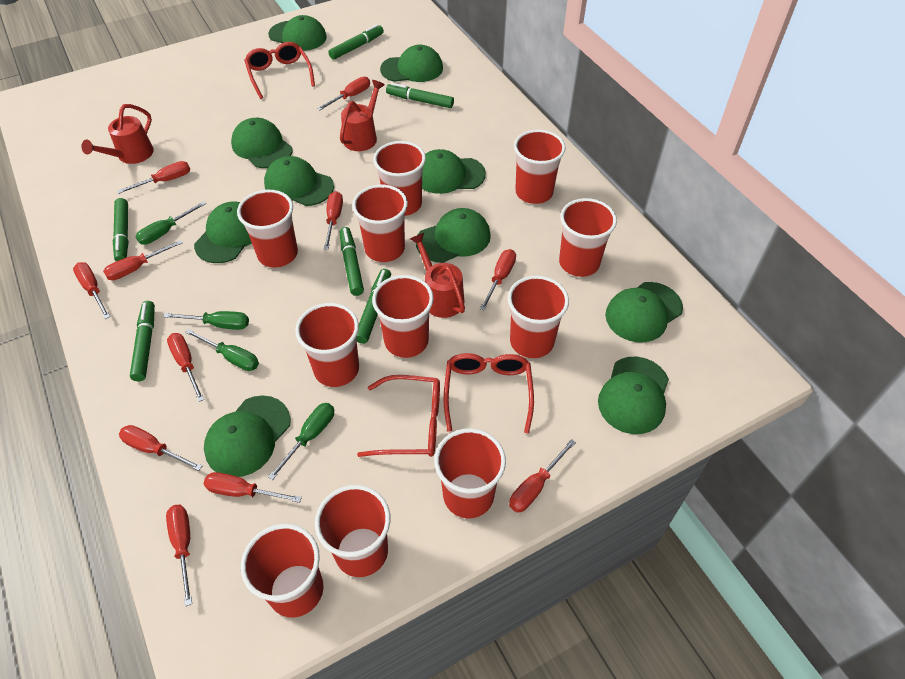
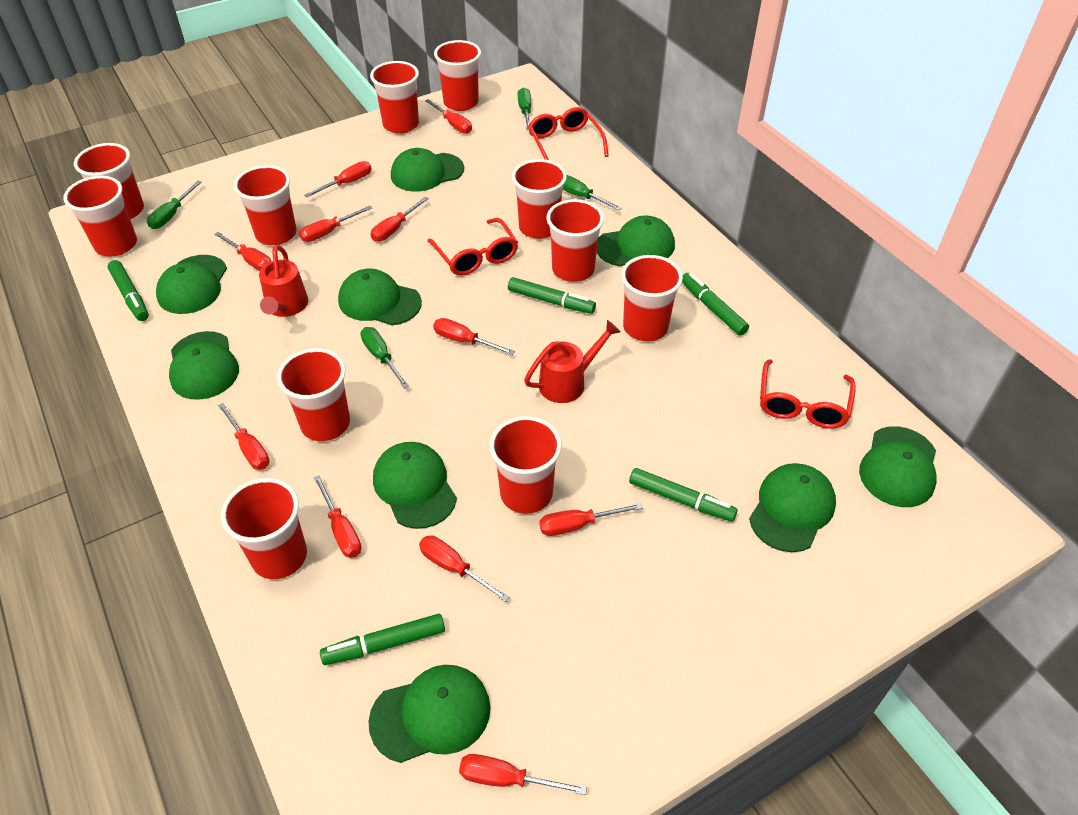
green cap: 10 -> 9
green marker: 6 -> 5
red watering can: 3 -> 2

